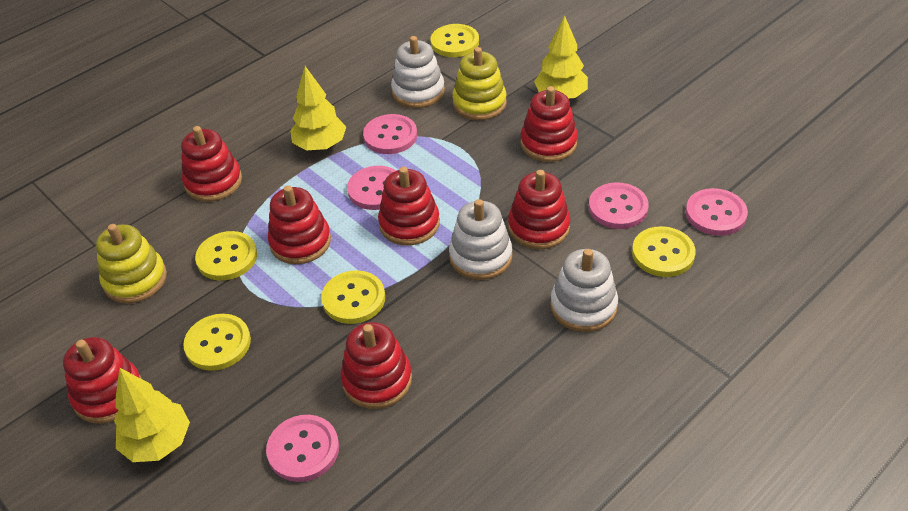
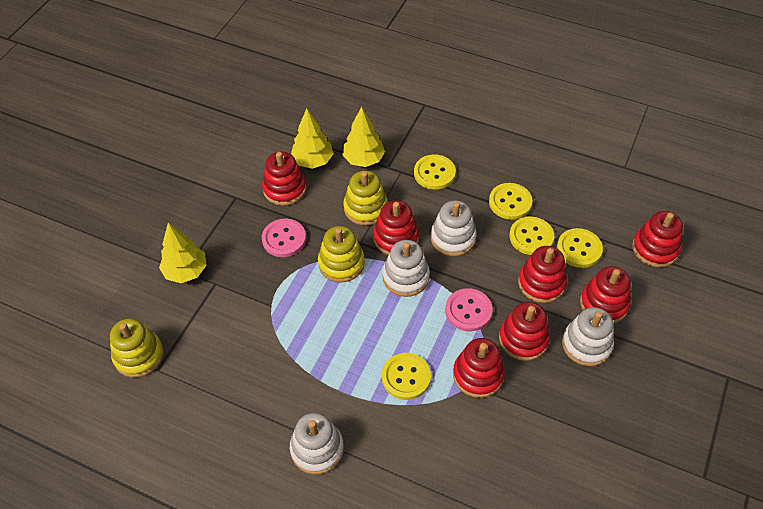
pink button: 5 -> 2
white stacking toy: 3 -> 4
yellow stacking toy: 2 -> 3

